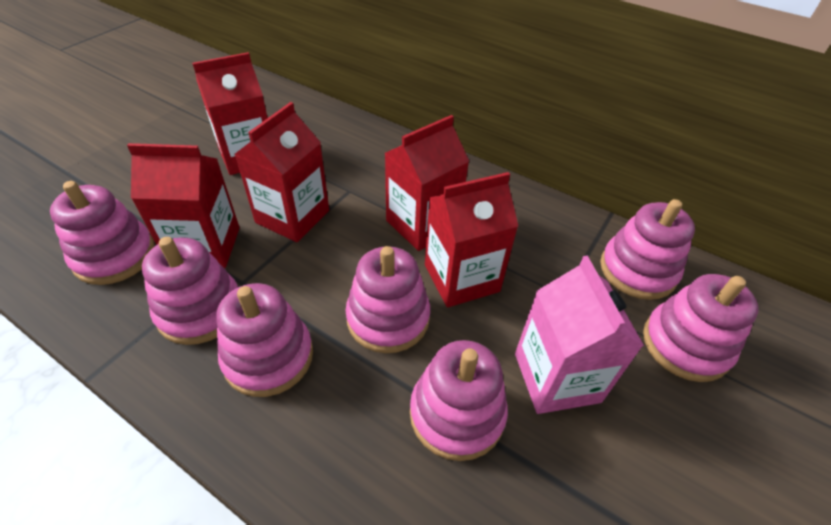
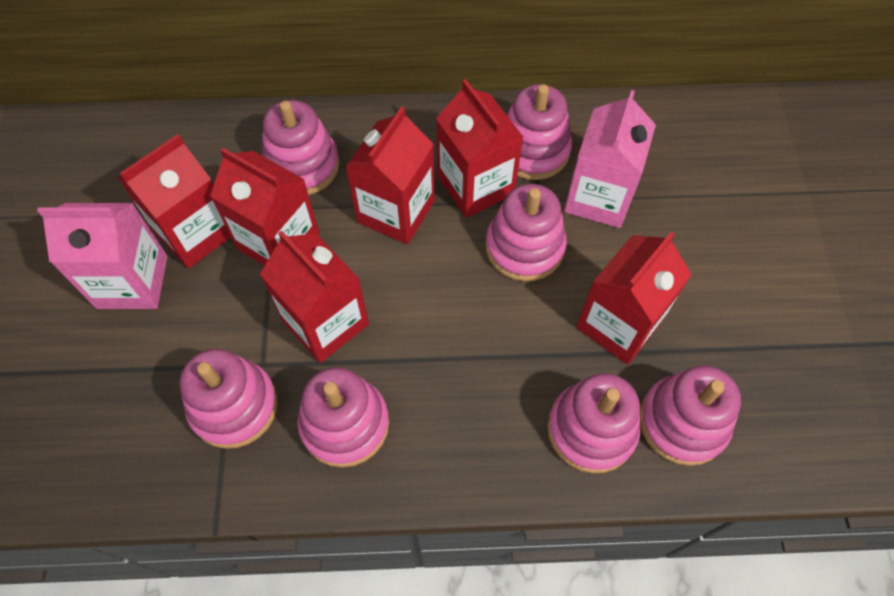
pink carton: 1 -> 2
red carton: 5 -> 6

